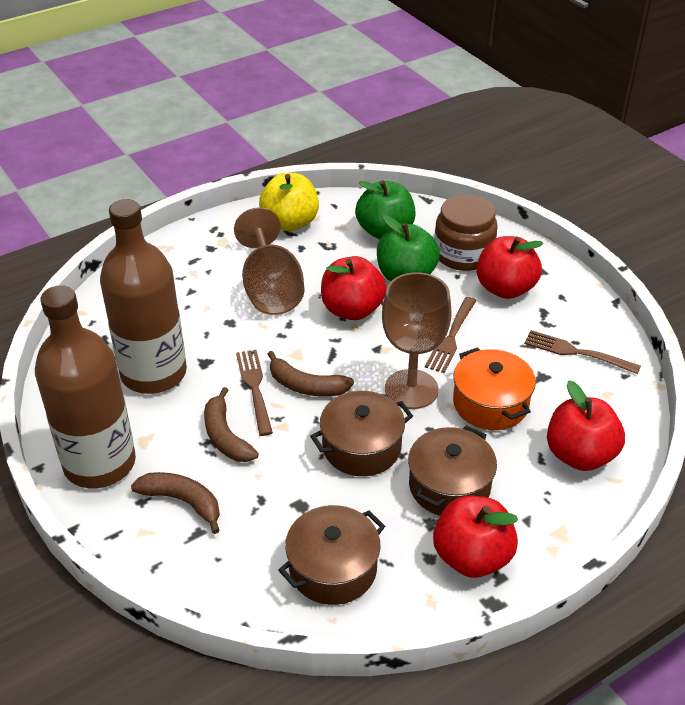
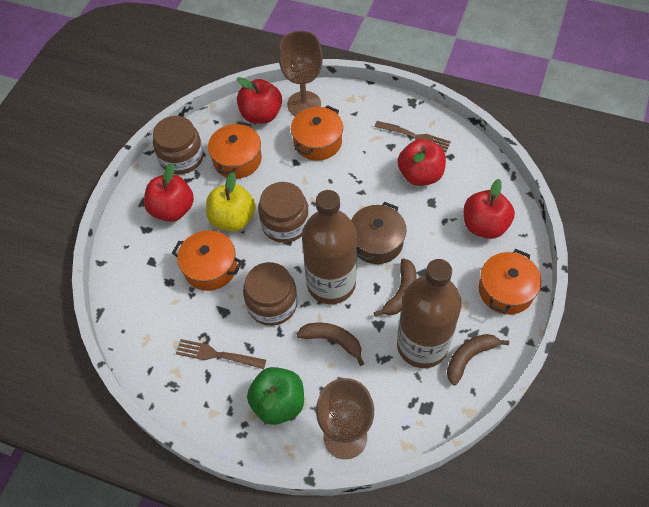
brown fork: 3 -> 2
brown jar: 1 -> 3
brown pot: 3 -> 1
green apple: 2 -> 1
orange pot: 1 -> 4

